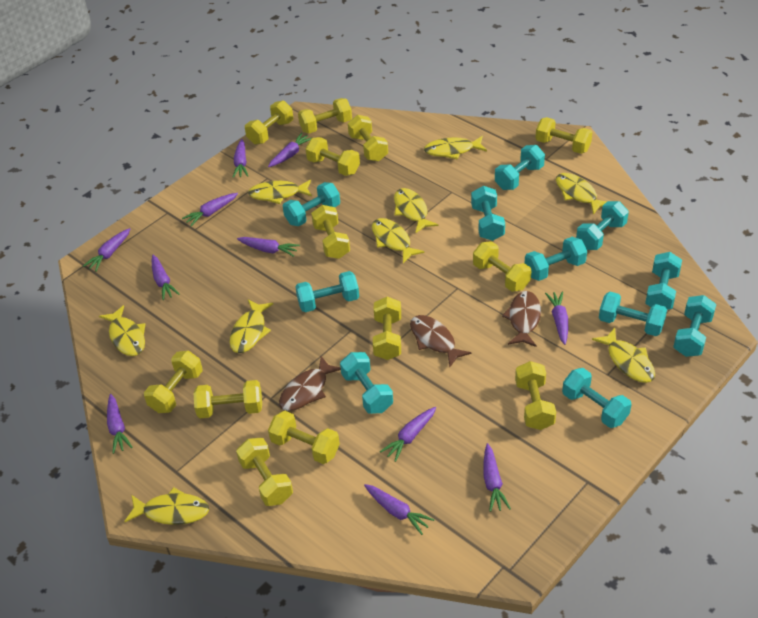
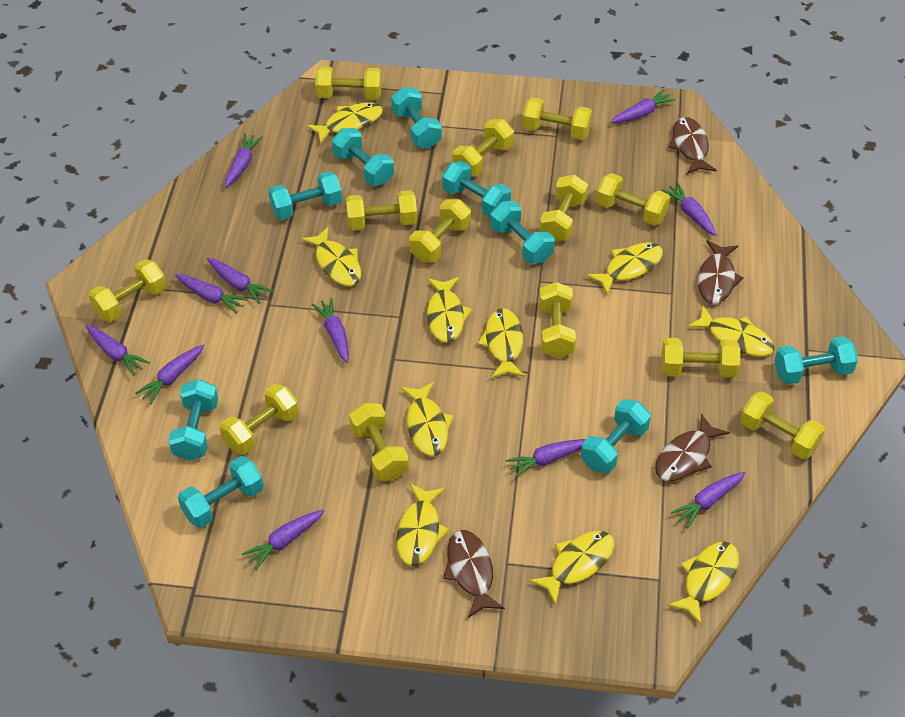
brown fish: 3 -> 4
turquoise dumbbell: 11 -> 9
yellow fish: 9 -> 10

